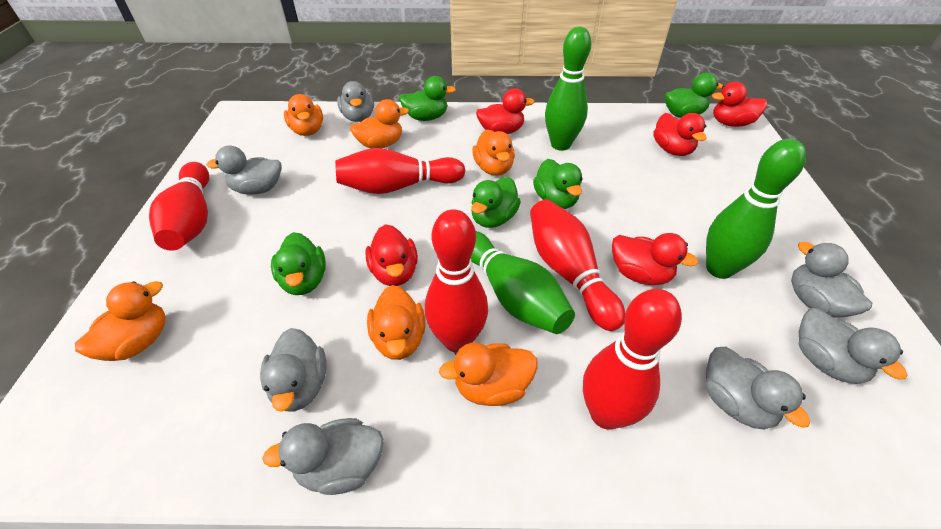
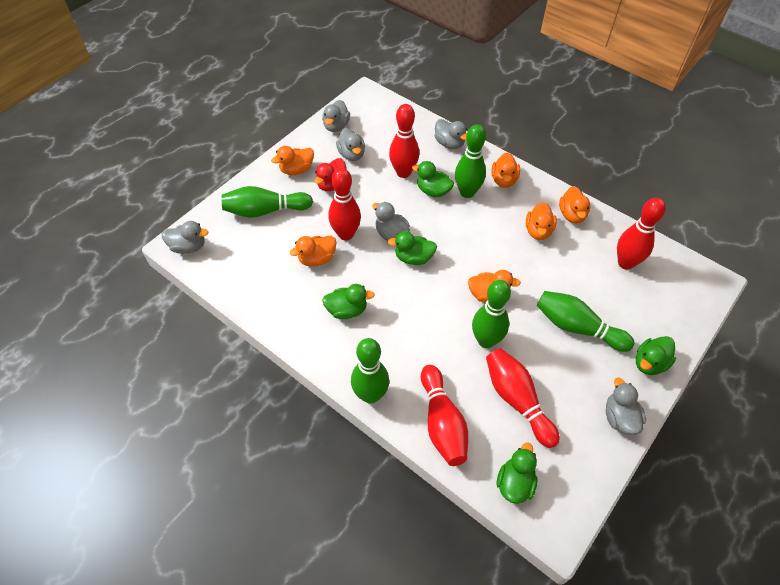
green bowling pin: 3 -> 5
grey duck: 7 -> 6
red duck: 5 -> 1

